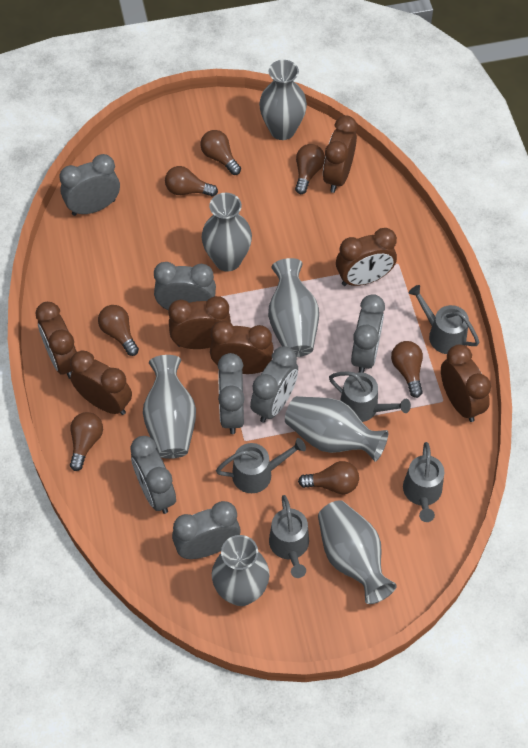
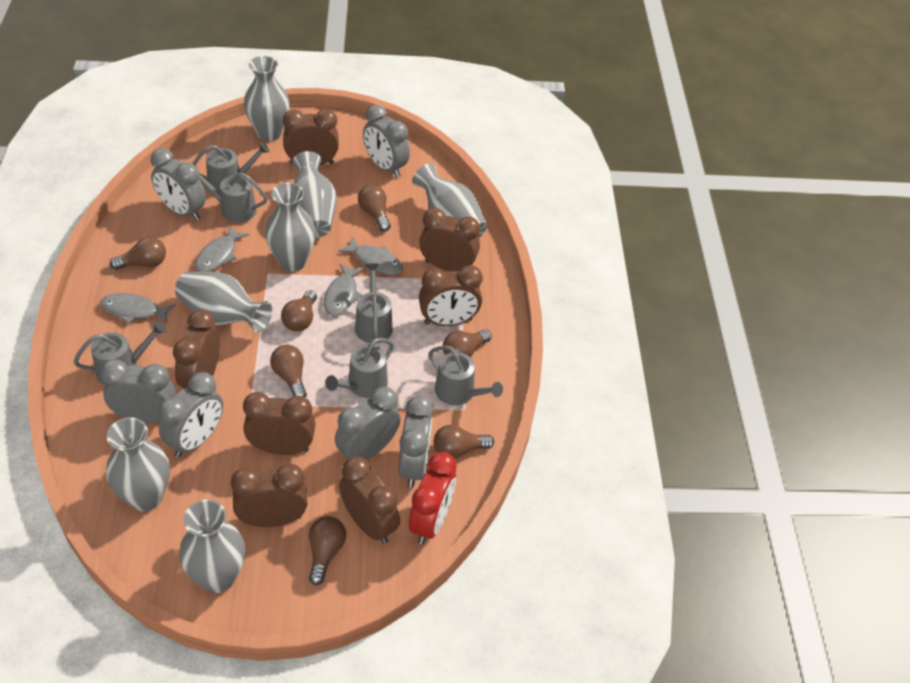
grey clock: 7 -> 6
grey fish: 0 -> 4
grey watering can: 5 -> 6
red clock: 0 -> 1

